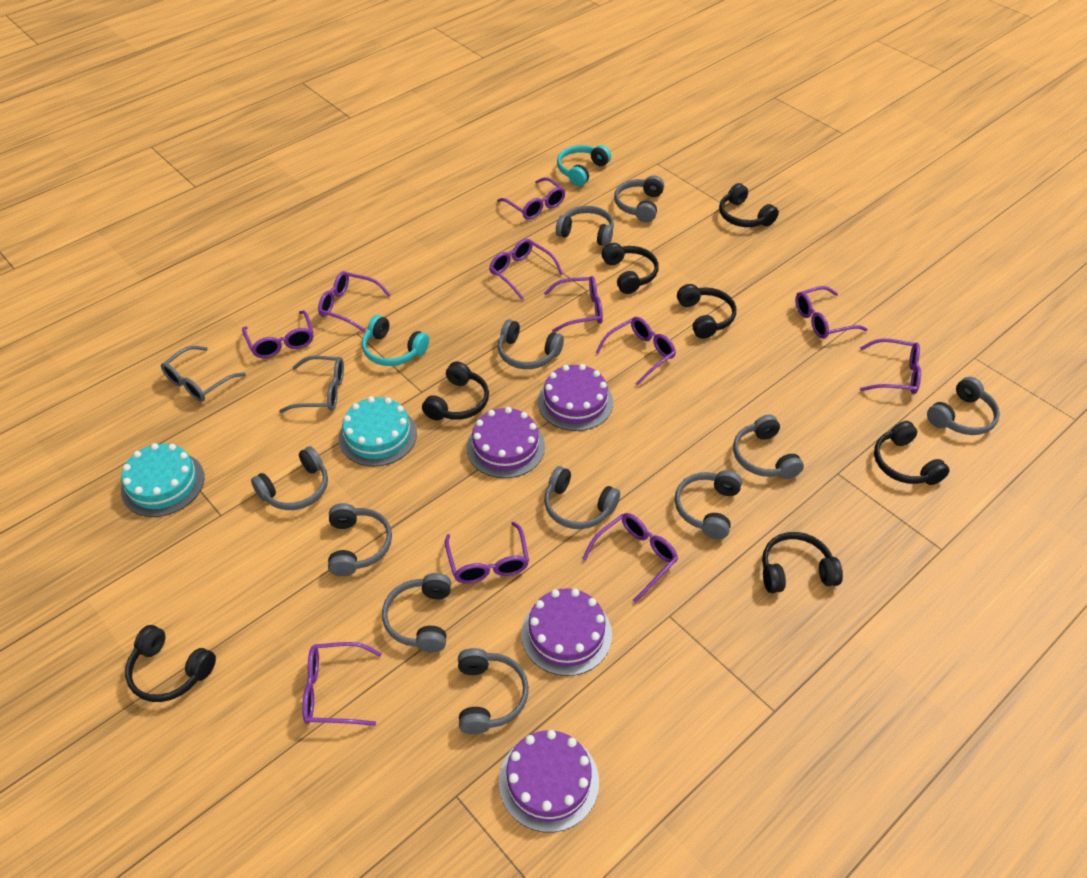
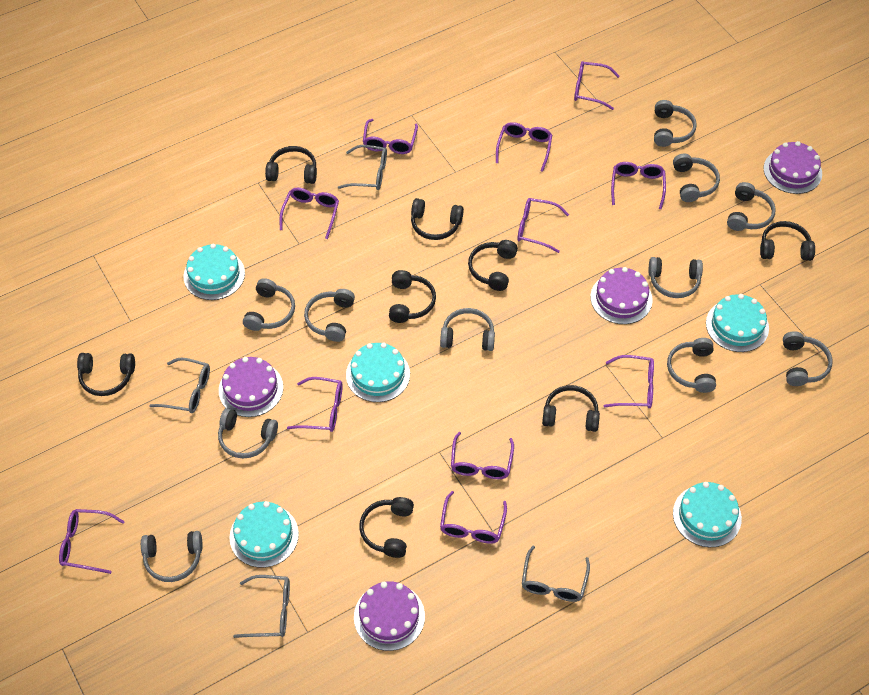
black headphones: 7 -> 8
grey glasses: 2 -> 4
turquoise cake: 2 -> 5
turquoise headphones: 2 -> 0

